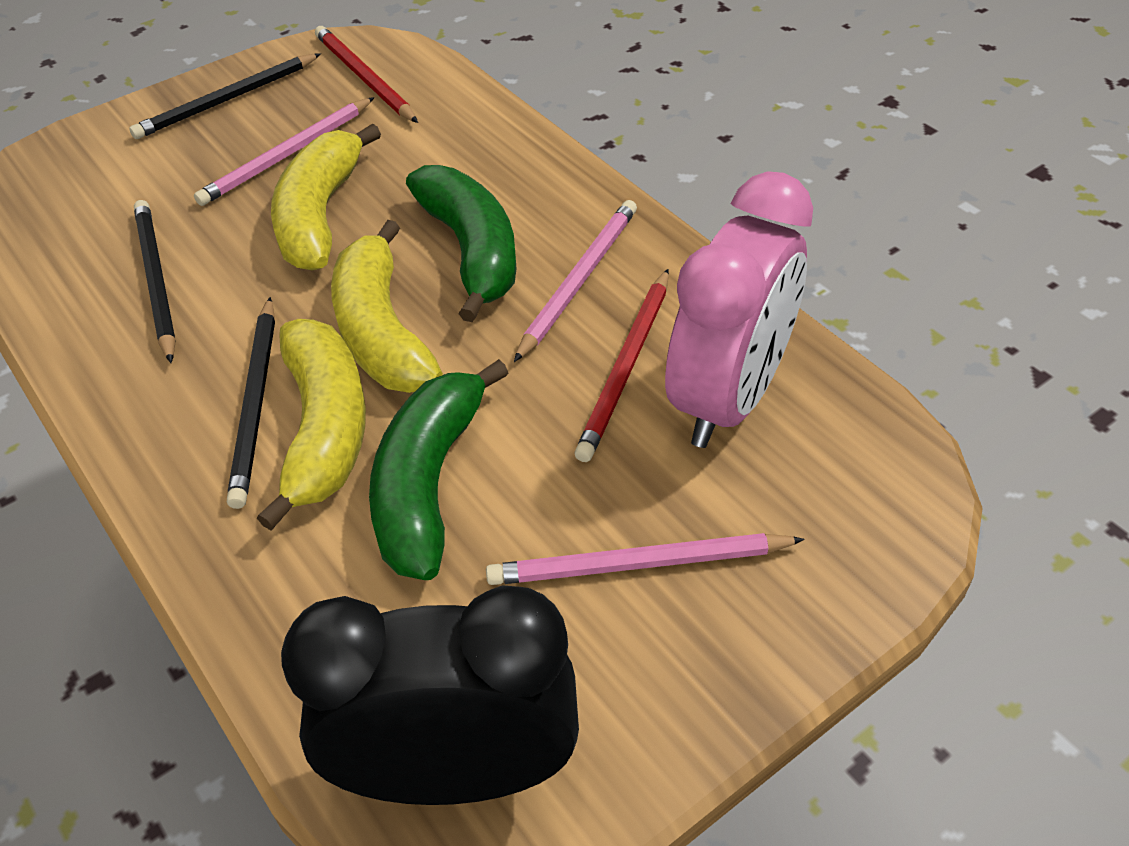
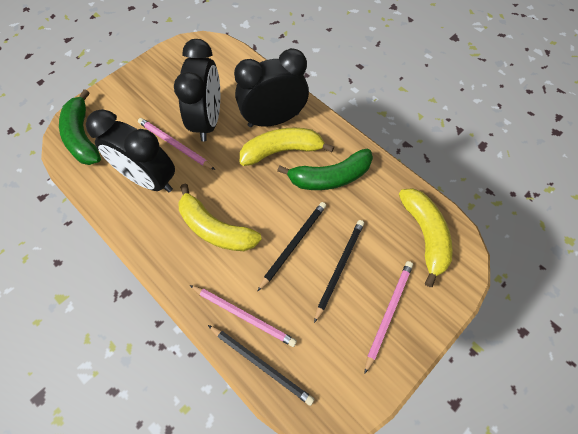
black clock: 1 -> 3
pink clock: 1 -> 0
red pencil: 2 -> 0

